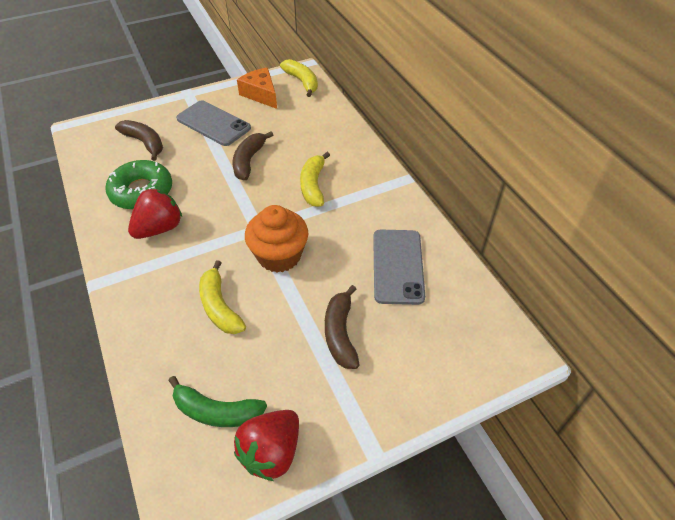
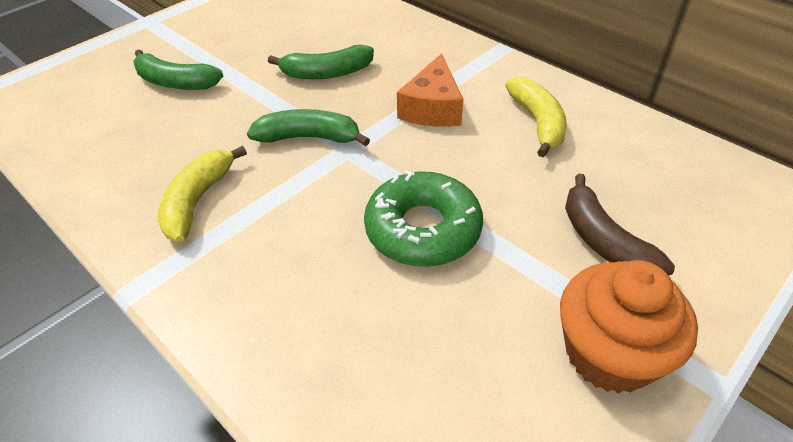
brown banana: 3 -> 1
green banana: 1 -> 3
grey phone: 2 -> 0
red strawberry: 2 -> 0
yellow banana: 3 -> 2

